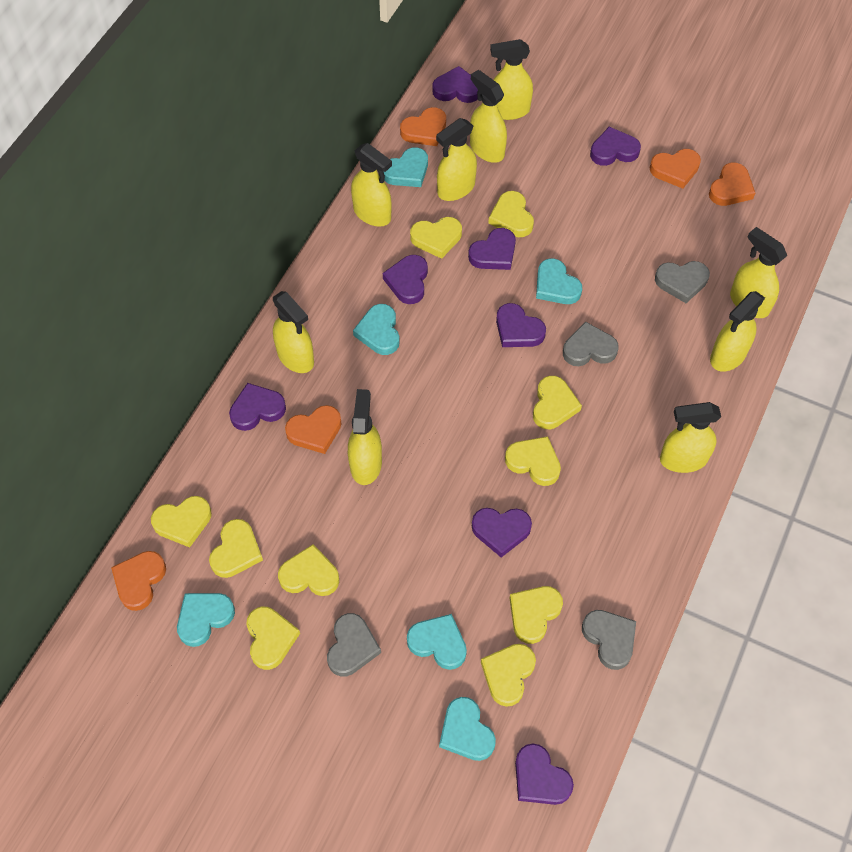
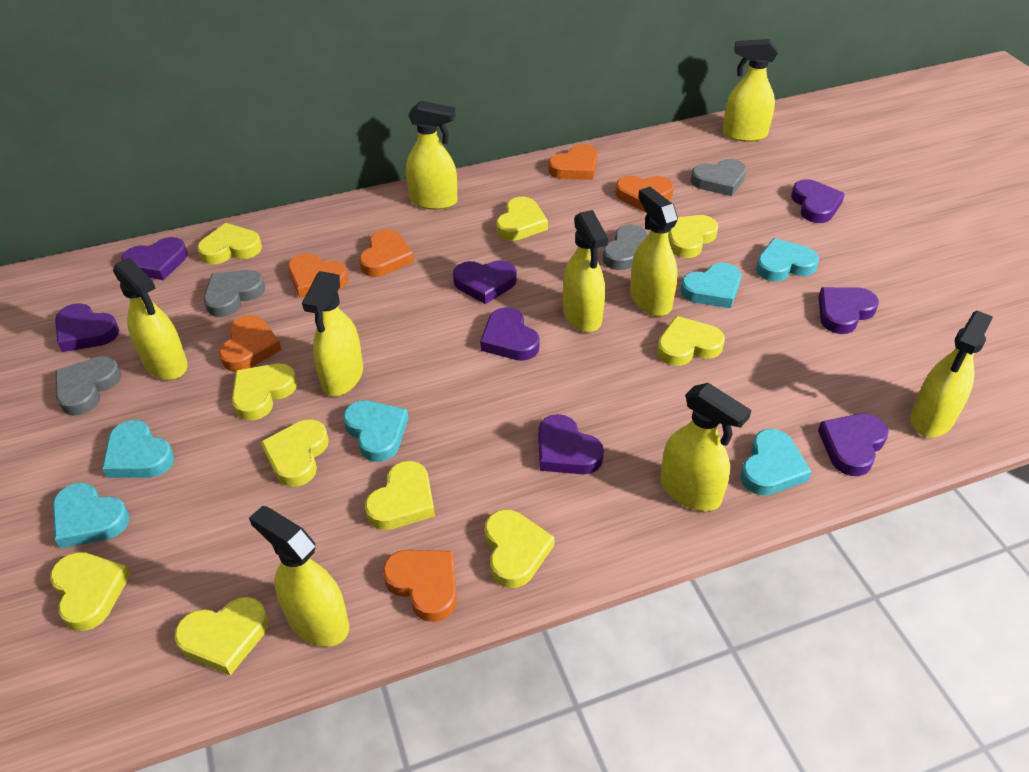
orange heart: 5 -> 6

